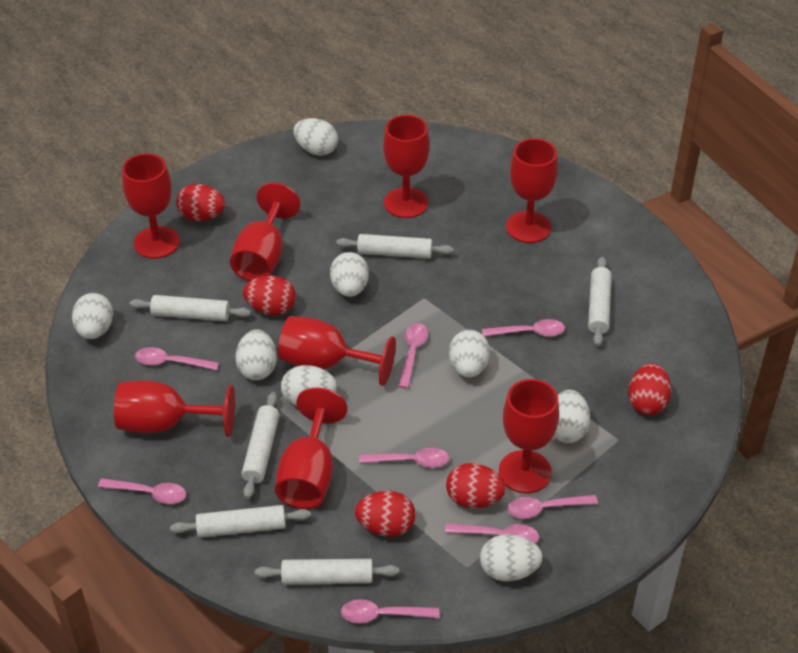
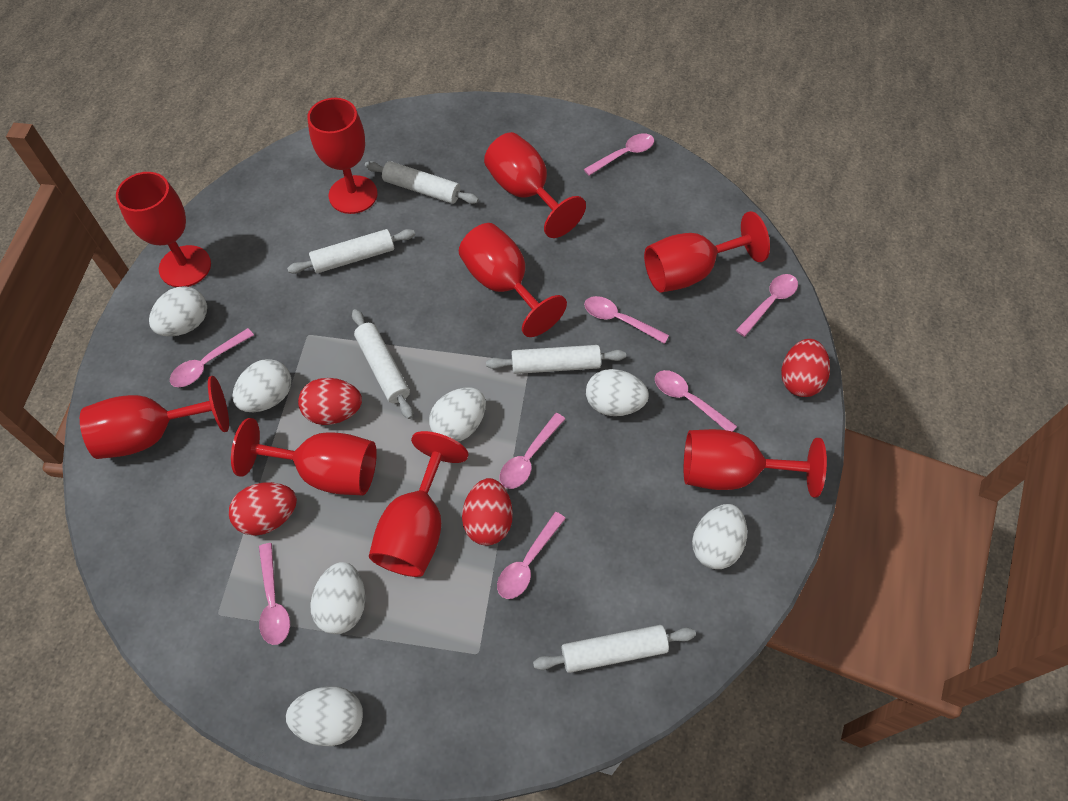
red egg: 5 -> 4
red goblet: 8 -> 9
white egg: 8 -> 7
white rolling pin: 6 -> 5

